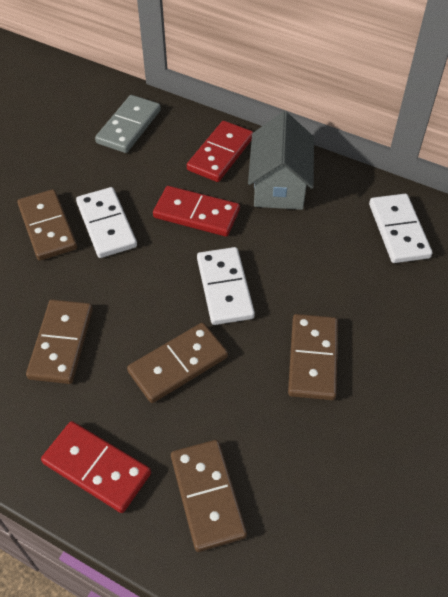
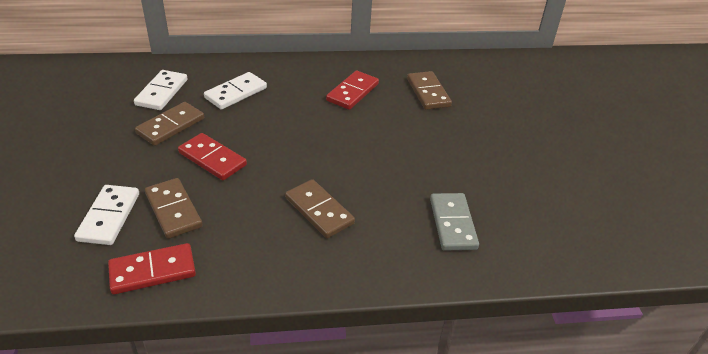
brown domino: 5 -> 4
grey house: 1 -> 0

